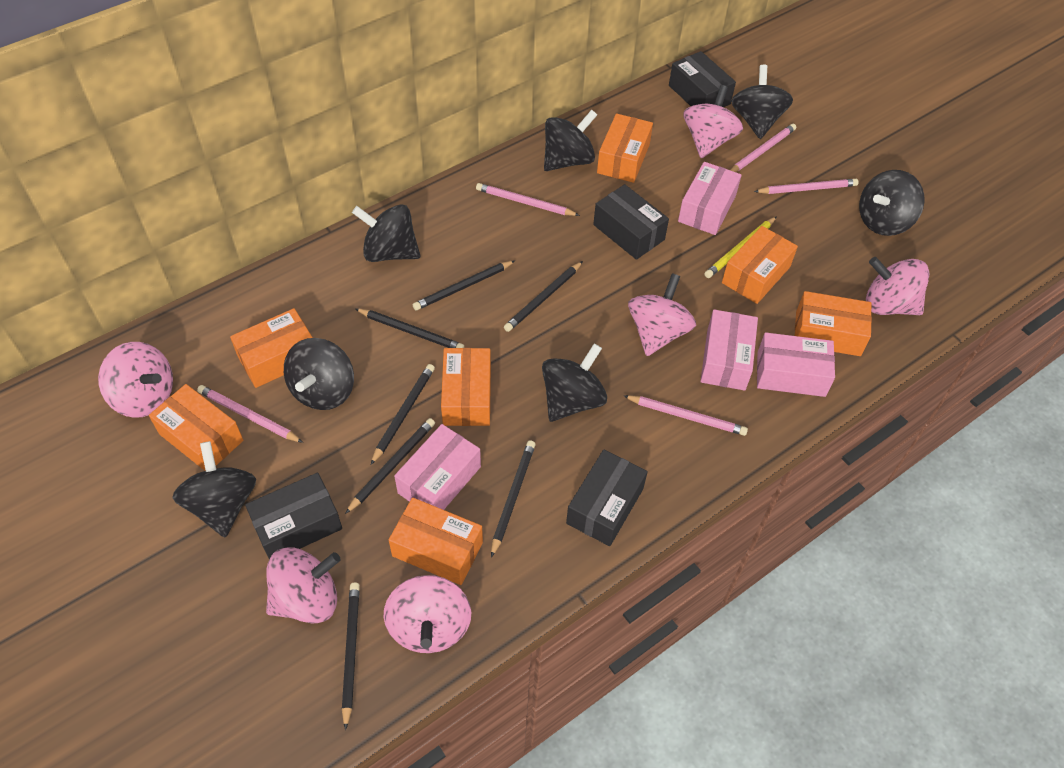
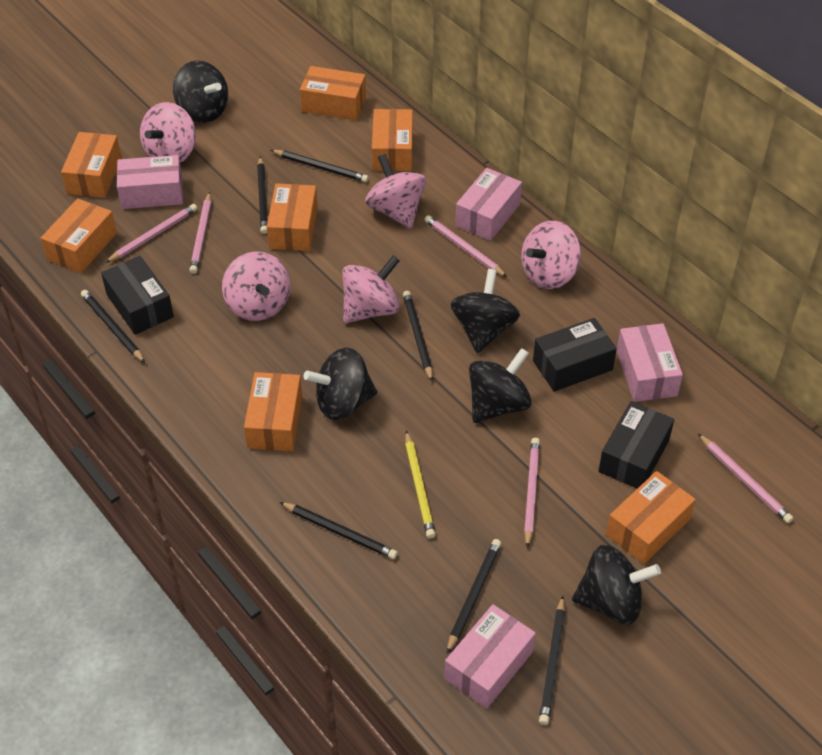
black box: 4 -> 3
black spinning top: 7 -> 5
pink spinning top: 6 -> 5

